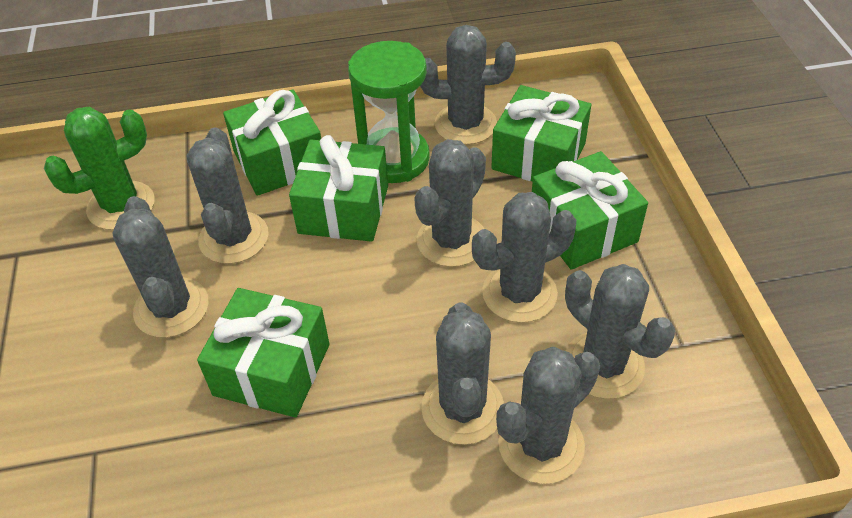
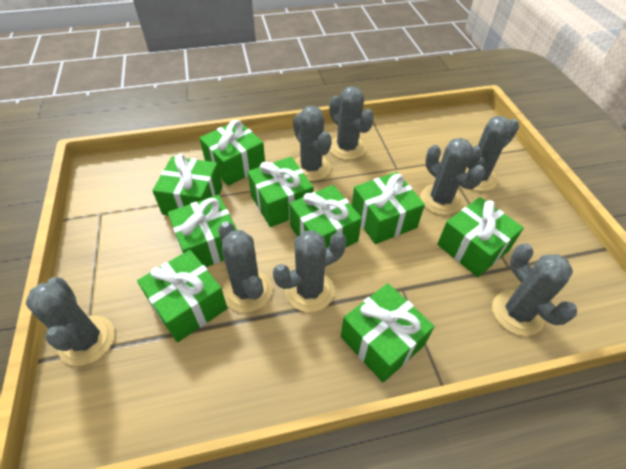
green cactus: 1 -> 0
green gift: 5 -> 9
green hourglass: 1 -> 0

